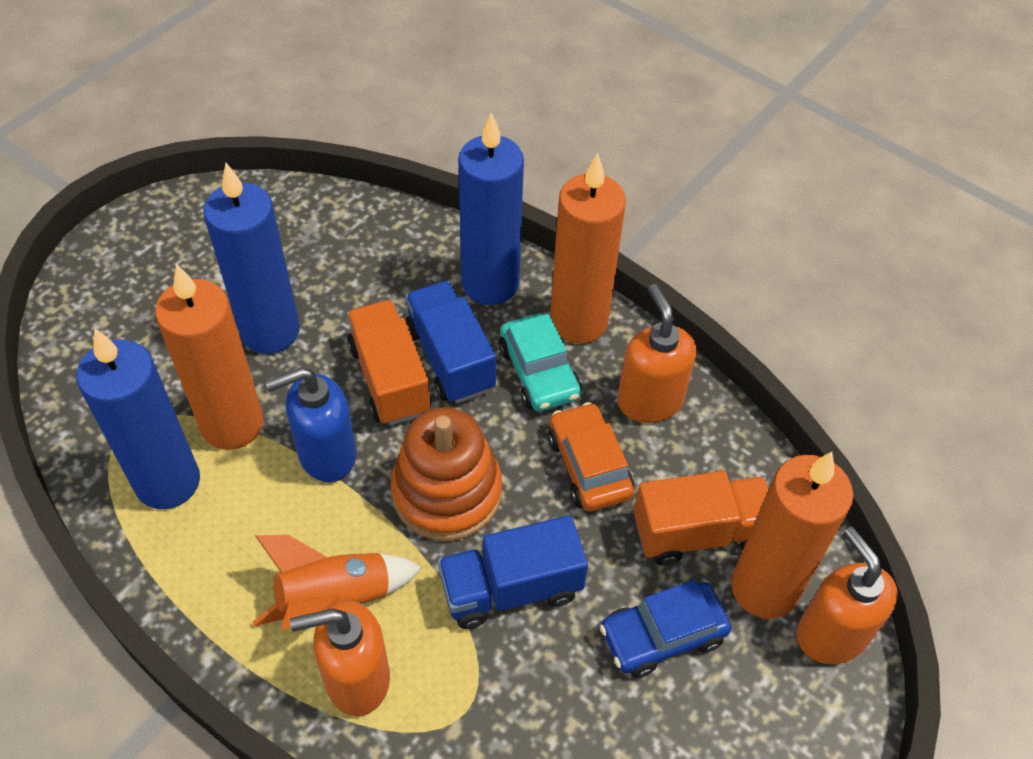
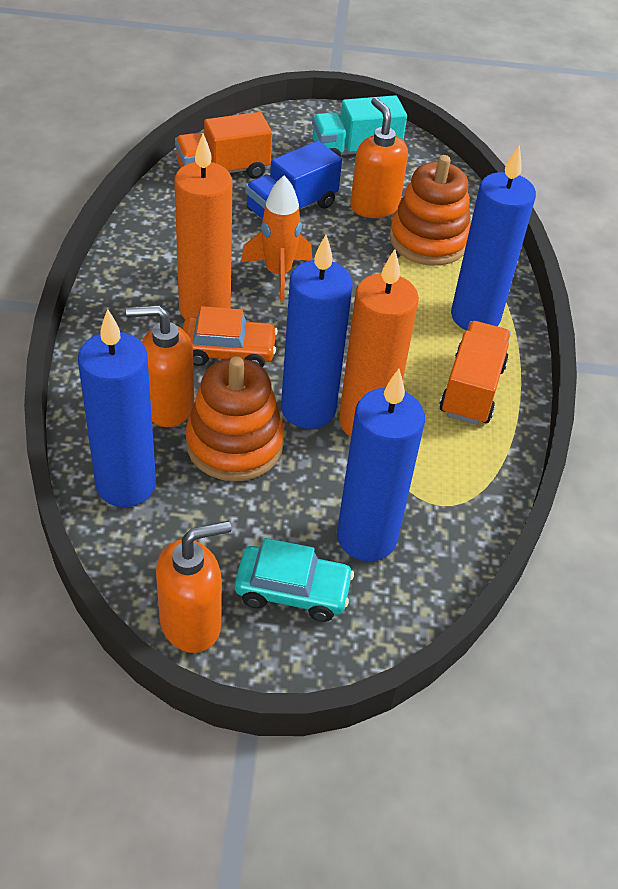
blue candle: 3 -> 4
blue car: 1 -> 0
blue soap dispenser: 1 -> 0
blue truck: 2 -> 1
orange candle: 3 -> 2
orange stacking toy: 1 -> 2
turquoise truck: 0 -> 1

